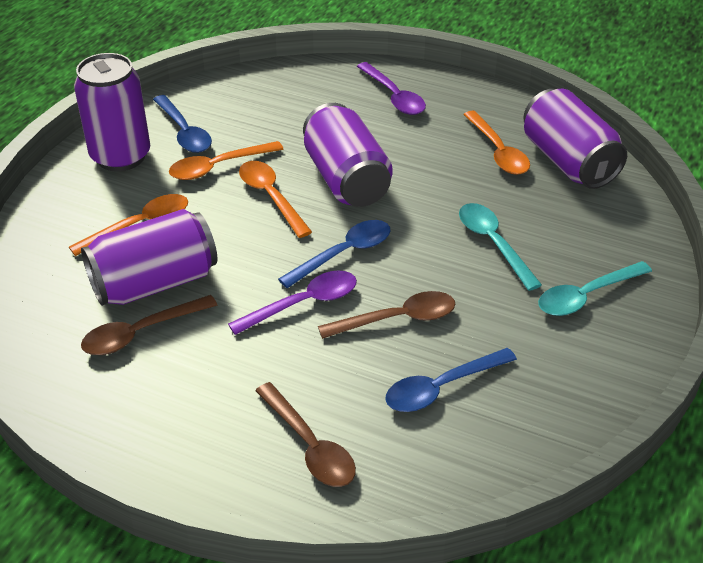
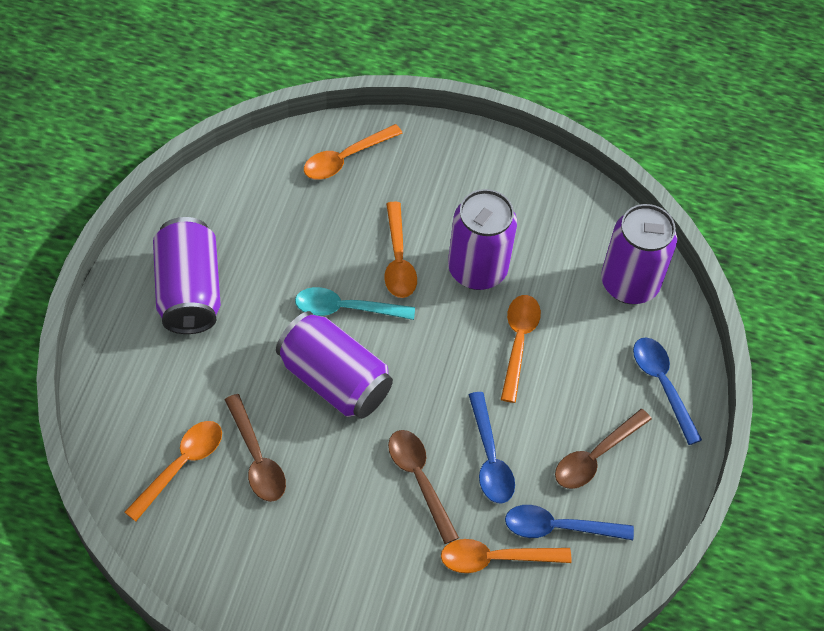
orange spoon: 4 -> 5
purple spoon: 2 -> 0
turquoise spoon: 2 -> 1

